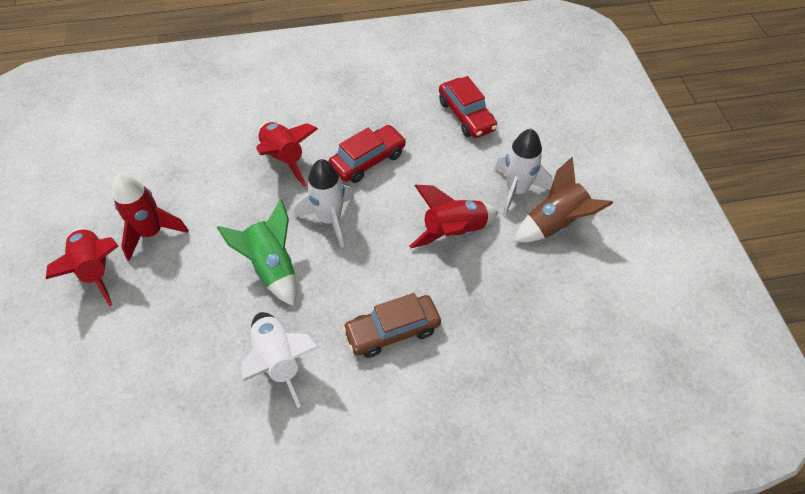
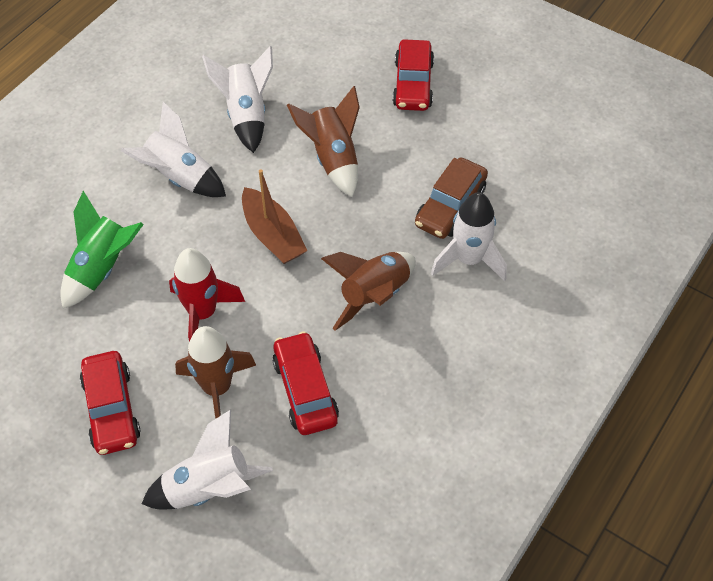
brown boat: 0 -> 1
brown rocket: 1 -> 3
red car: 2 -> 3
red rocket: 4 -> 1
white rocket: 3 -> 4

